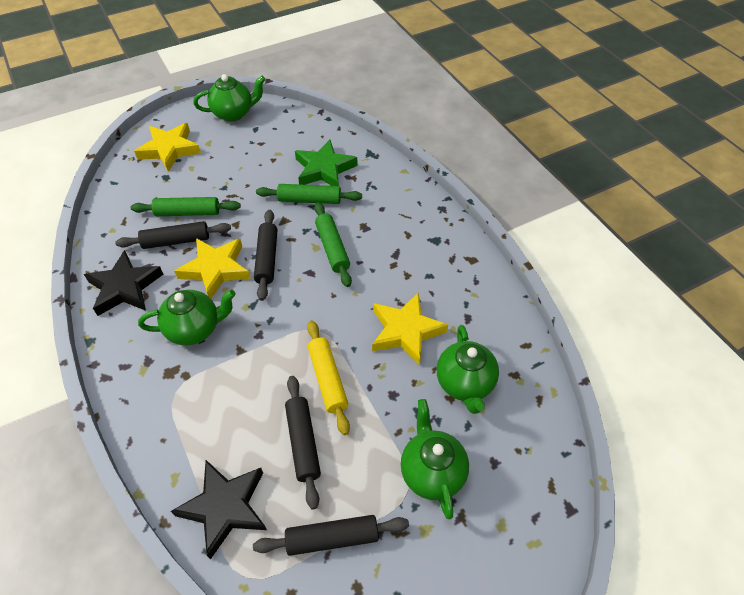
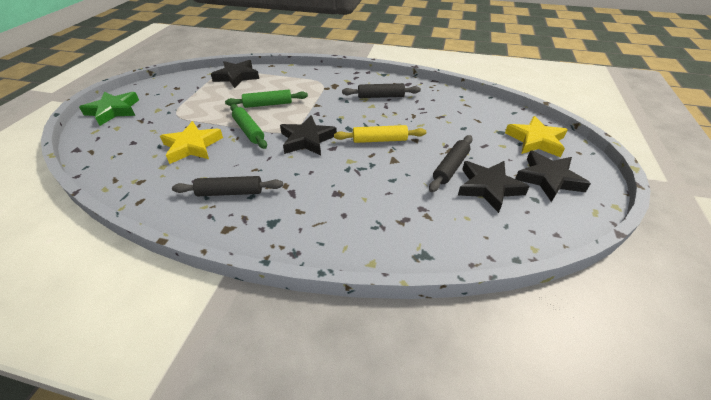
black rolling pin: 4 -> 3
black star: 2 -> 4
green rolling pin: 3 -> 2
green teapot: 4 -> 0
yellow star: 3 -> 2

